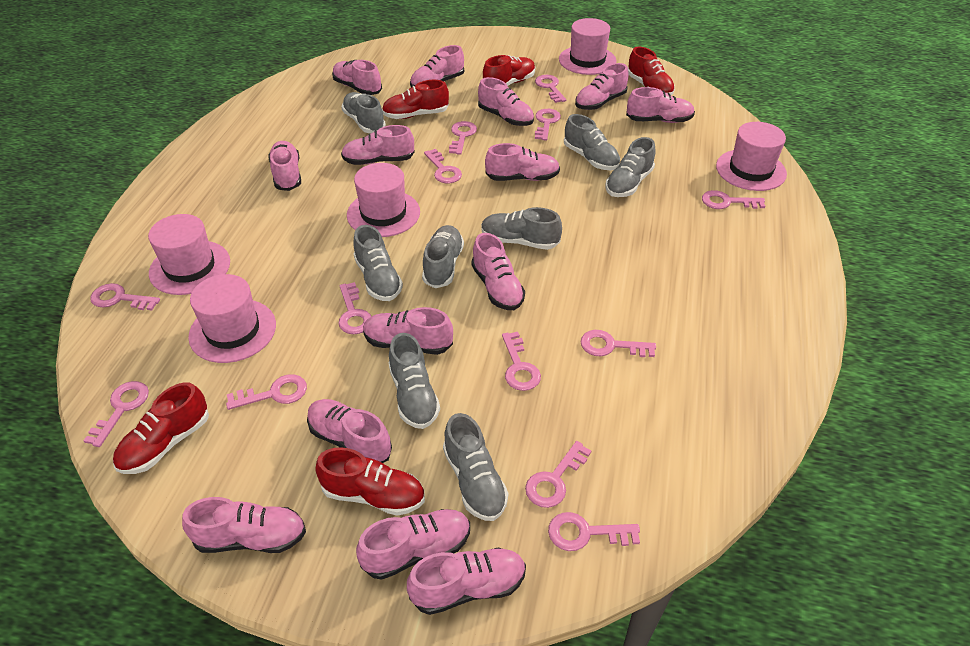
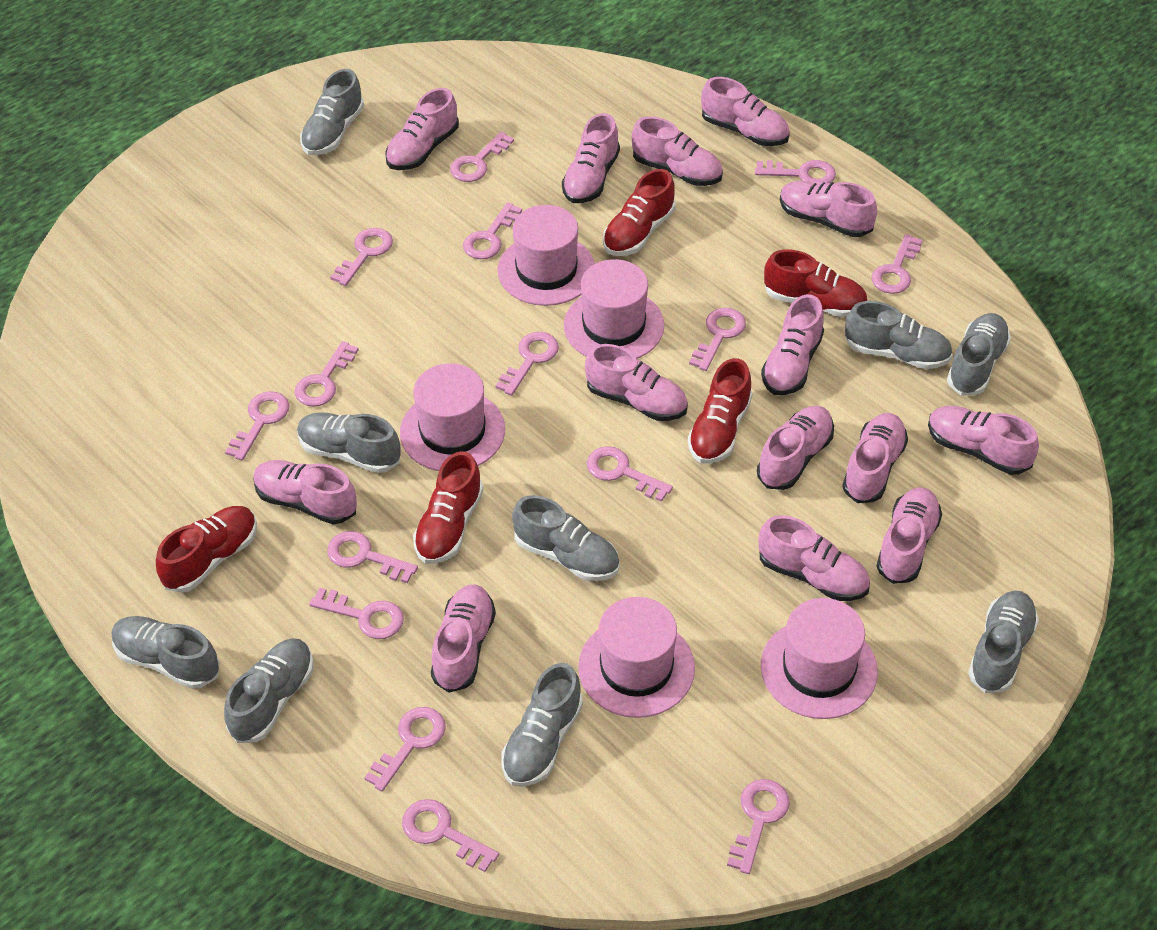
grey shoe: 8 -> 9
pink key: 13 -> 15

